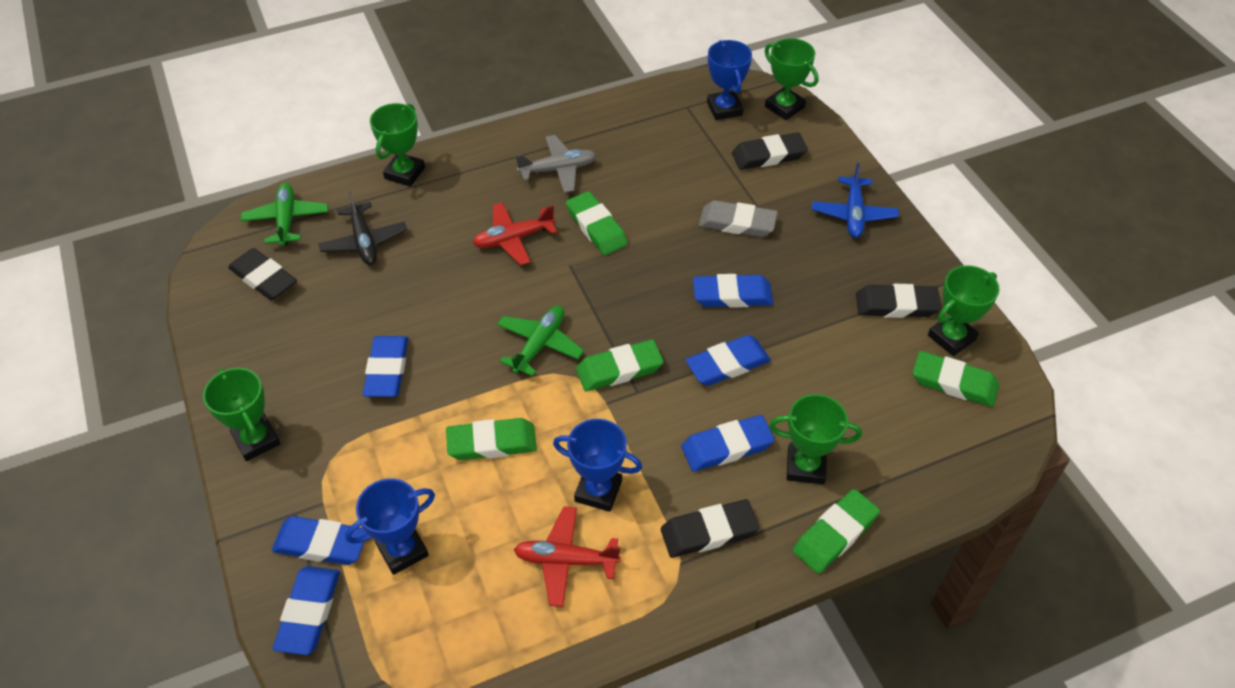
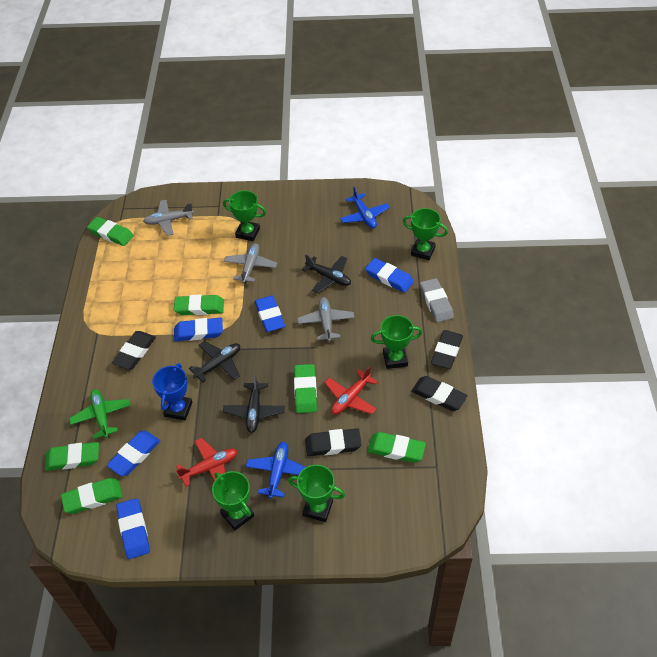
black plane: 1 -> 3
blue eraser: 6 -> 5
blue plane: 1 -> 2
blue trophy: 3 -> 1
green eraser: 5 -> 6
green plane: 2 -> 1
grey plane: 1 -> 3

